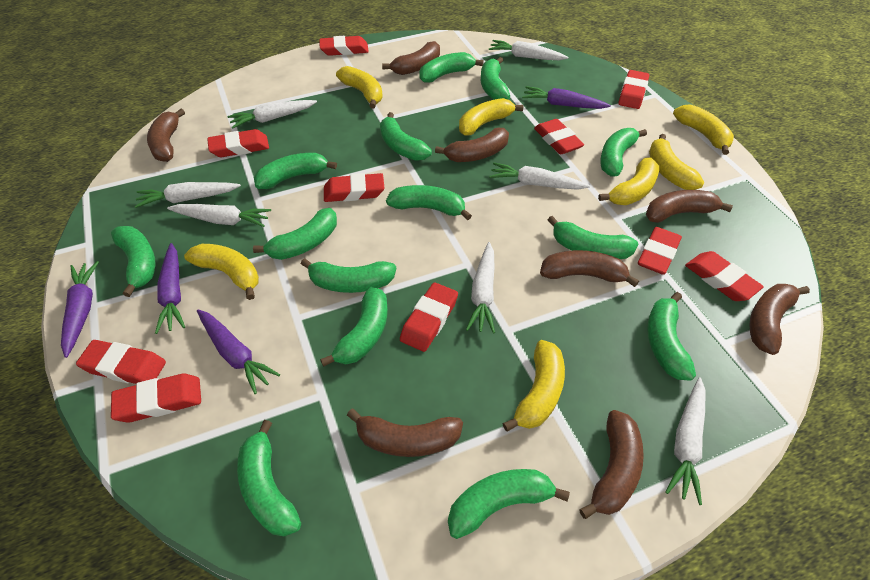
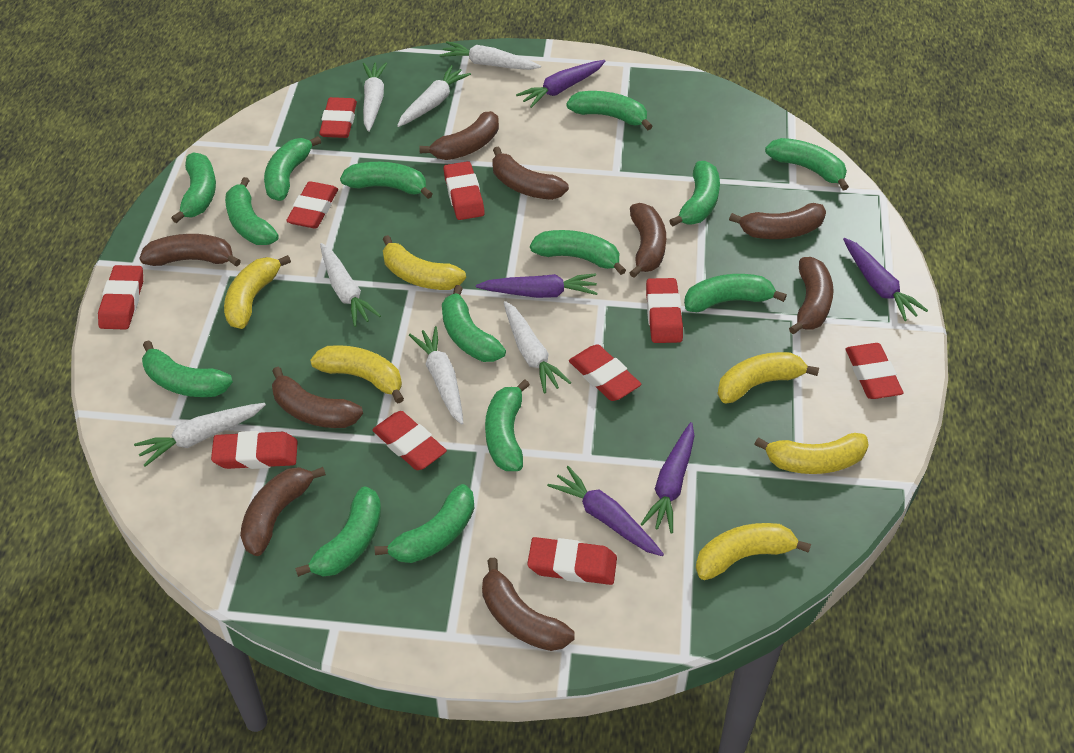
brown banana: 8 -> 9
purple carrot: 4 -> 5
yellow banana: 7 -> 6

